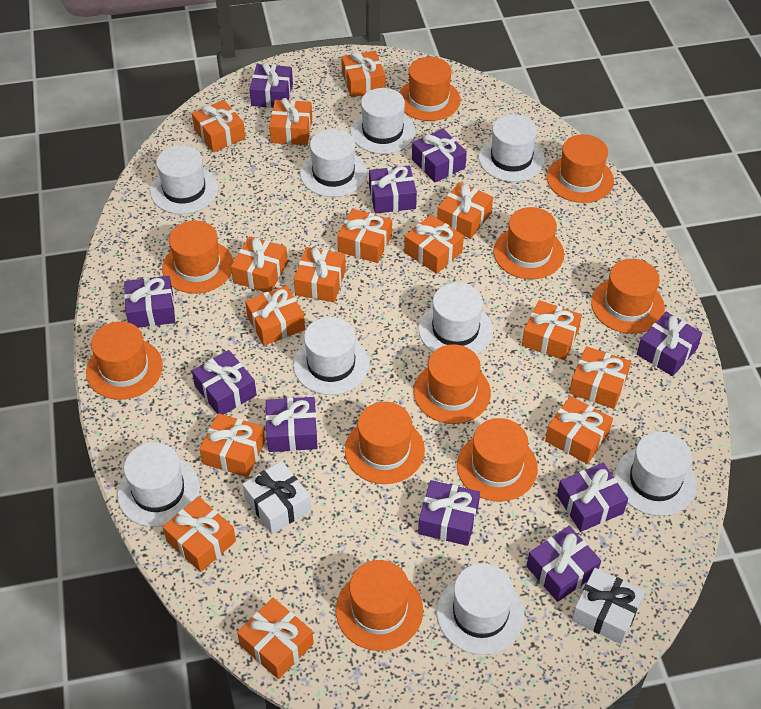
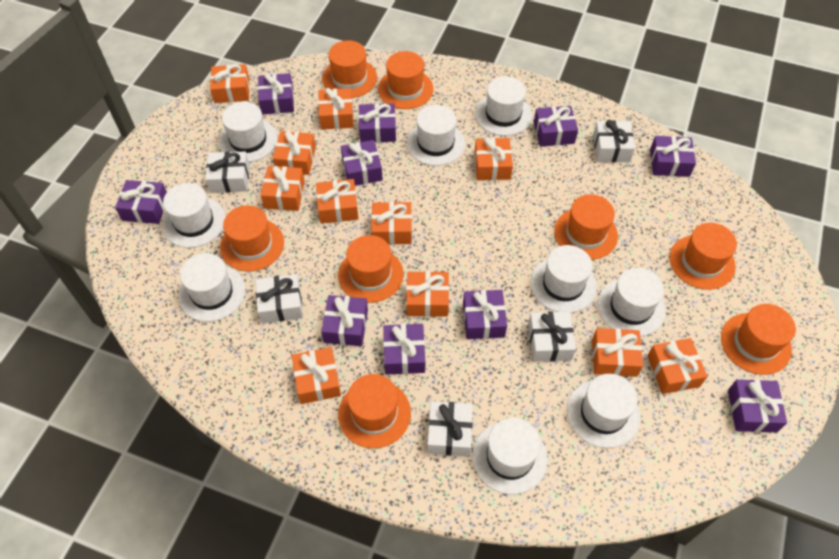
orange gift: 15 -> 11
orange hat: 10 -> 8
white gift: 2 -> 5

